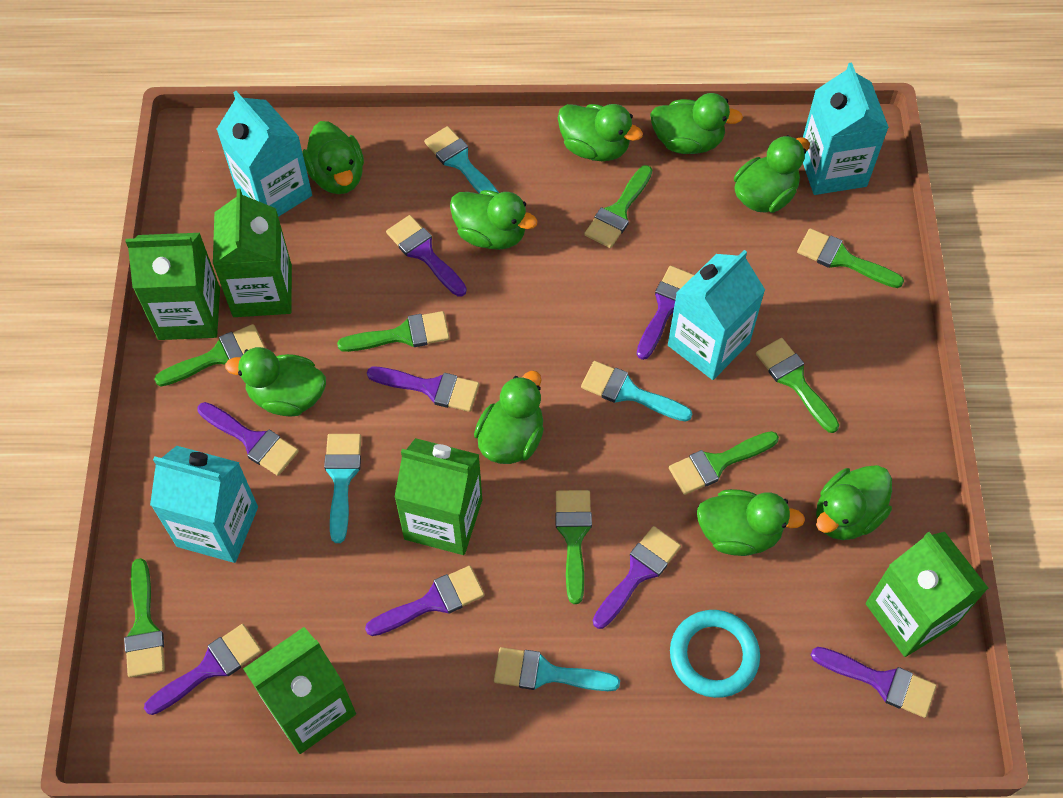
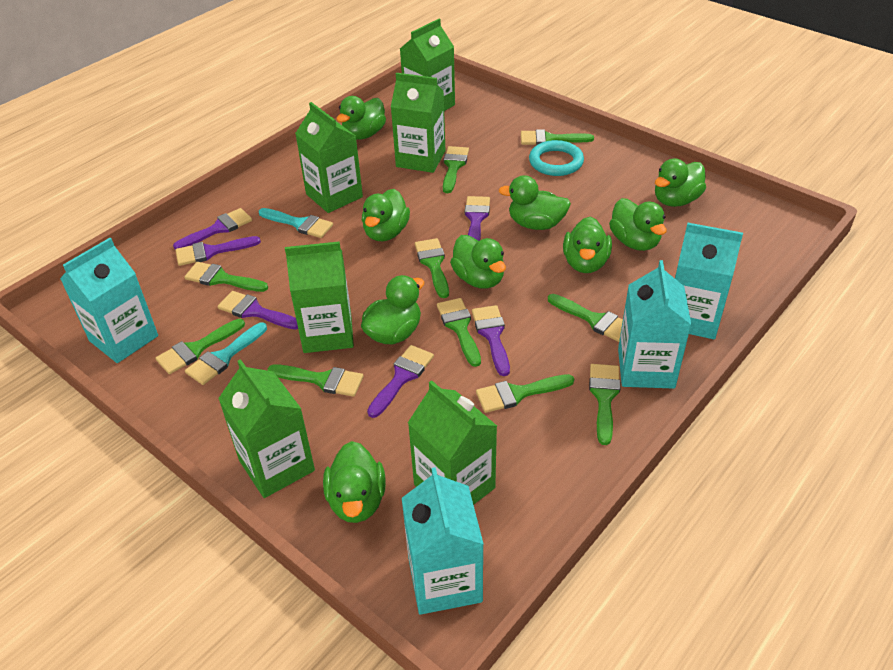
green brush: 8 -> 10
green carton: 5 -> 6
purple brush: 8 -> 6
turquoise brush: 4 -> 2

